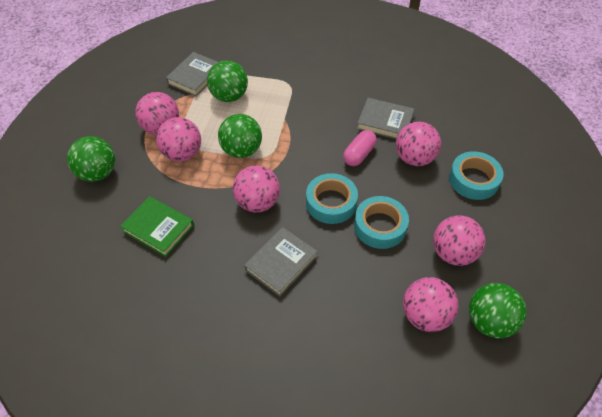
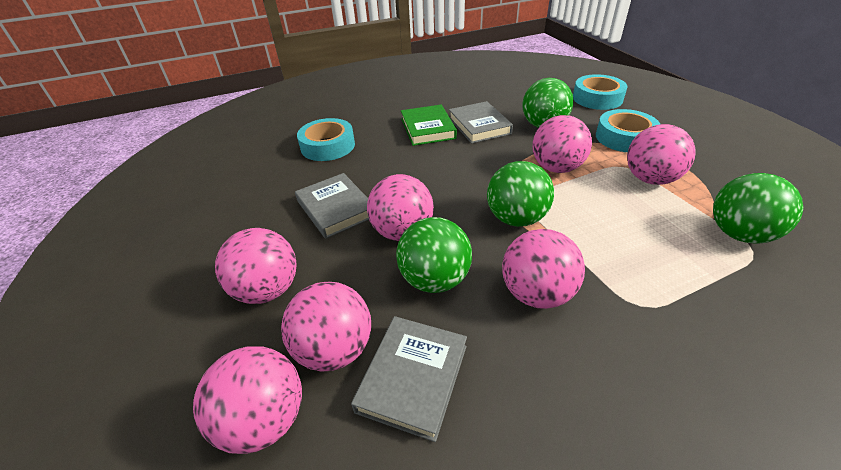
pink ball: 6 -> 7
pink capsule: 1 -> 0

